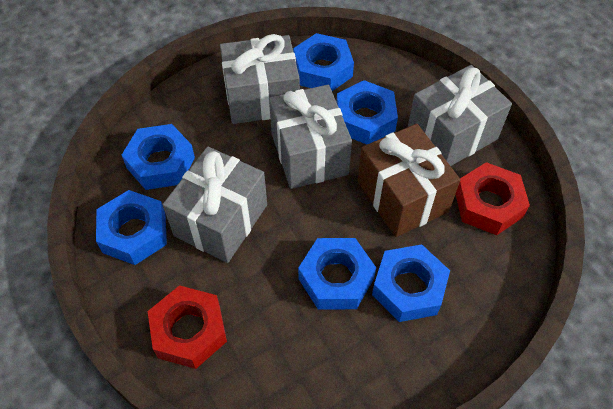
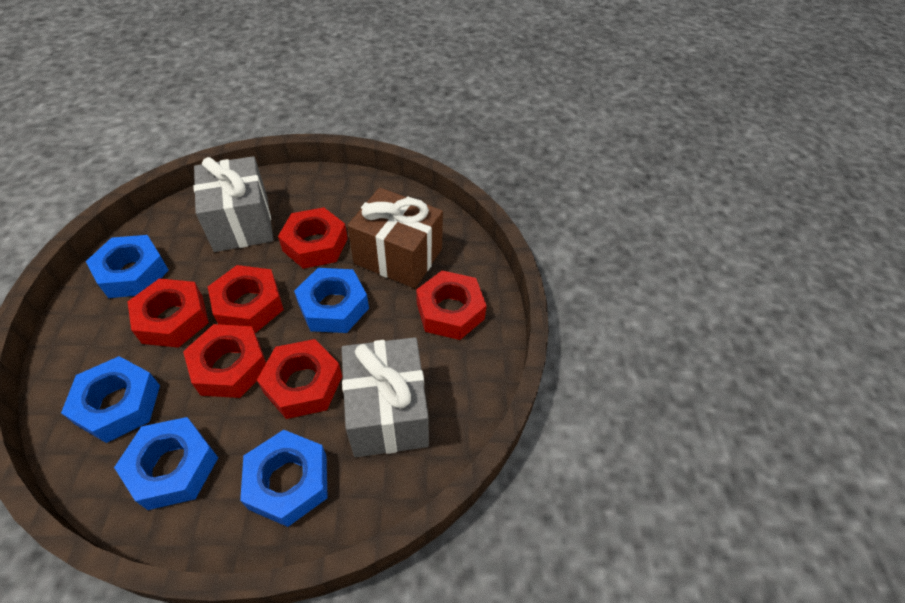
blue nut: 6 -> 5
grey gift: 4 -> 2
red nut: 2 -> 6

